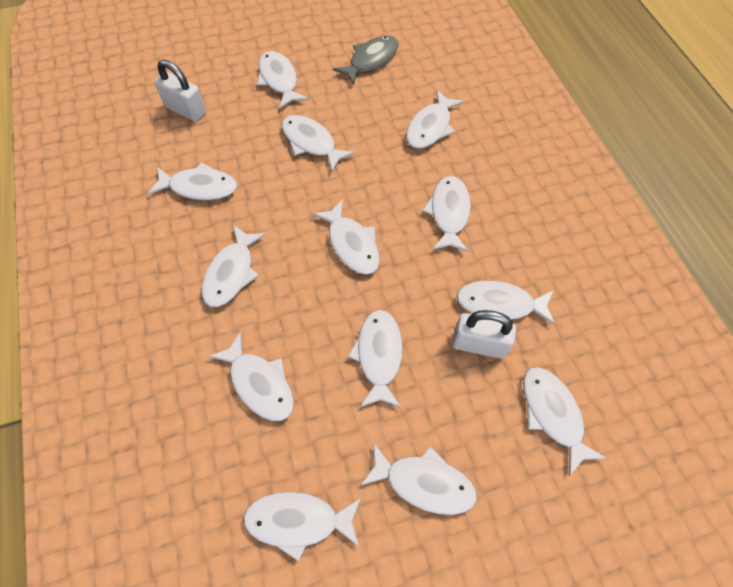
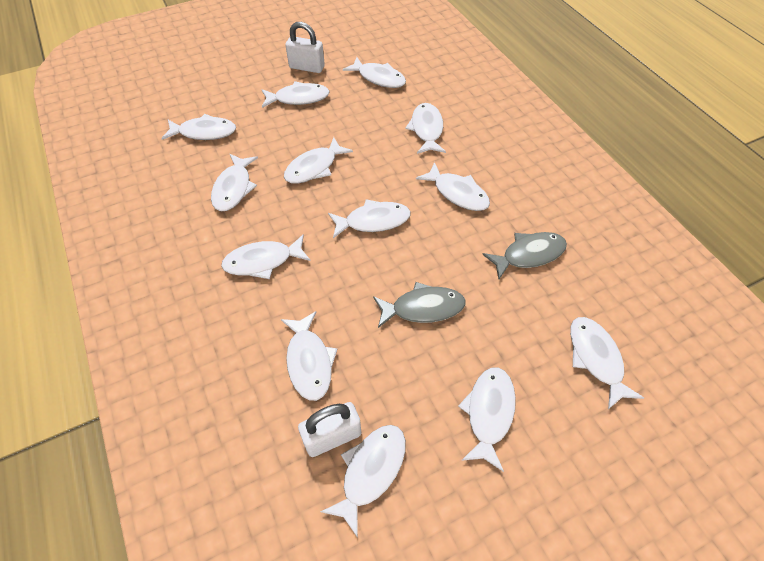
grey fish: 1 -> 2

